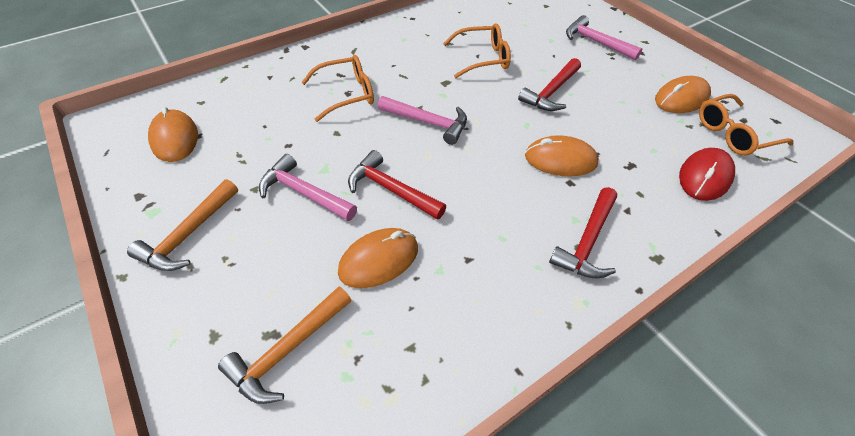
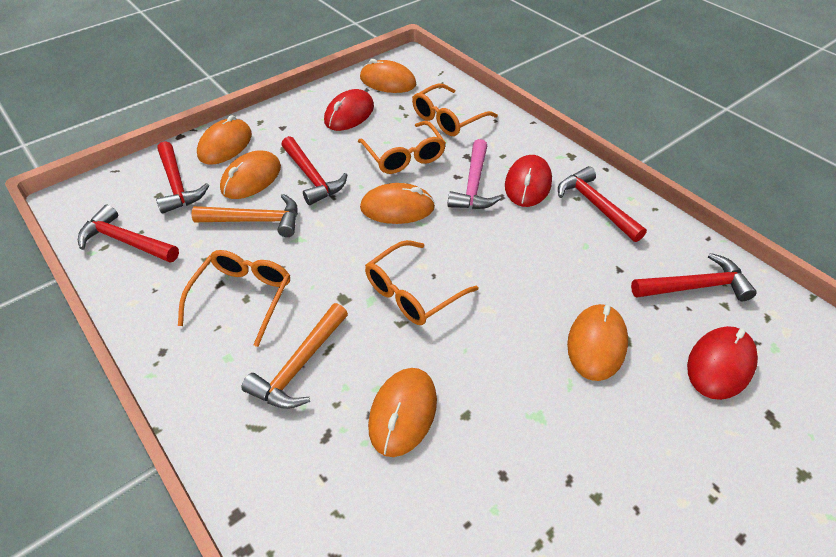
orange glasses: 3 -> 4
orange mouse: 4 -> 6
pink hammer: 3 -> 1
red hammer: 3 -> 5
red mouse: 1 -> 3

